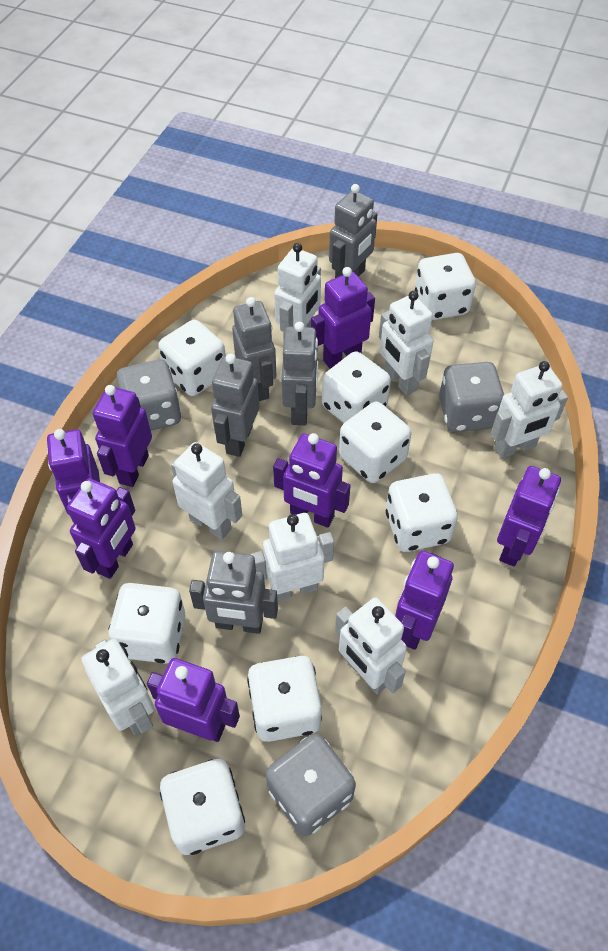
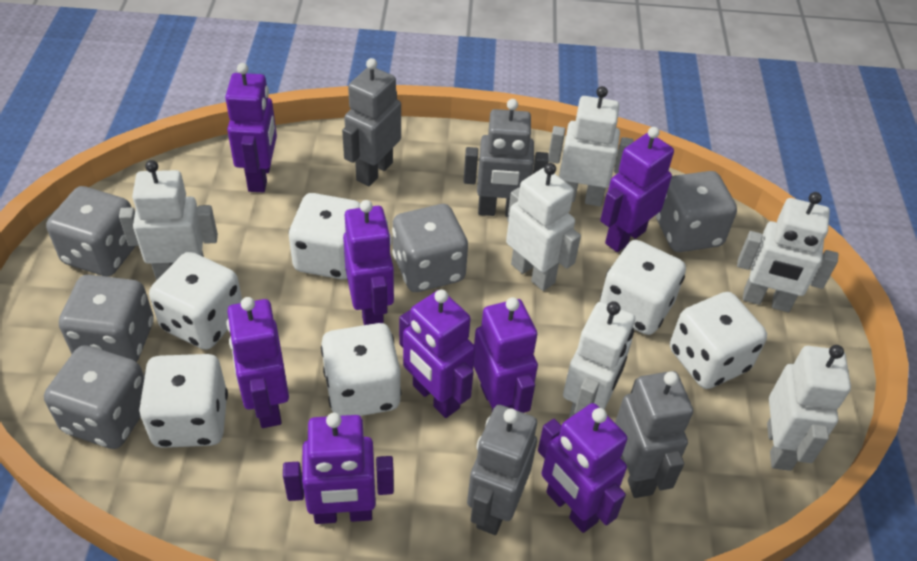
grey dice: 3 -> 5
grey robot: 5 -> 4
white dice: 8 -> 6
white robot: 7 -> 6

